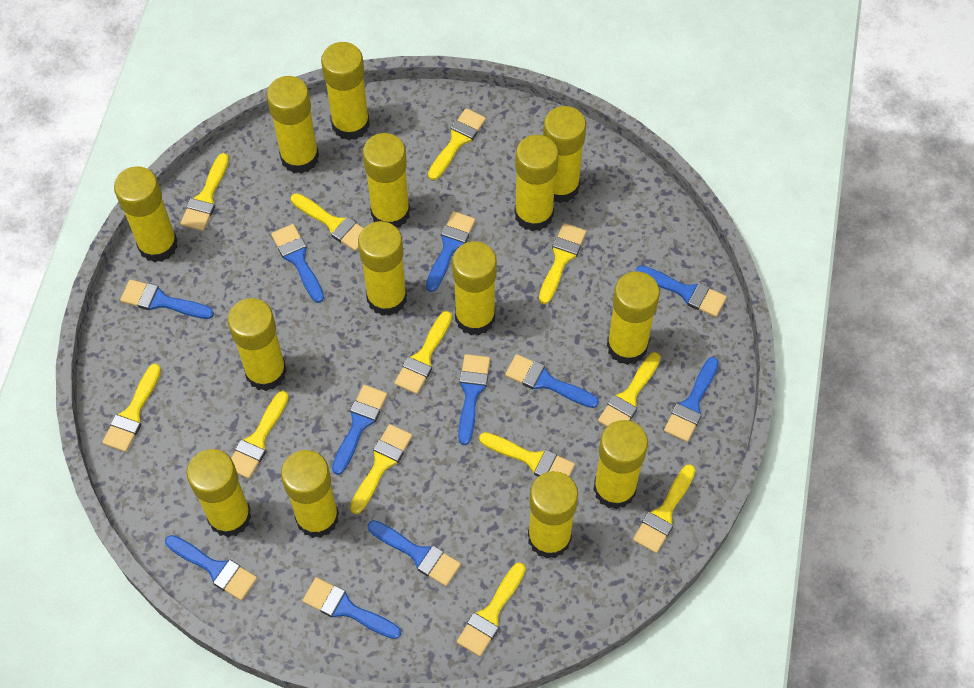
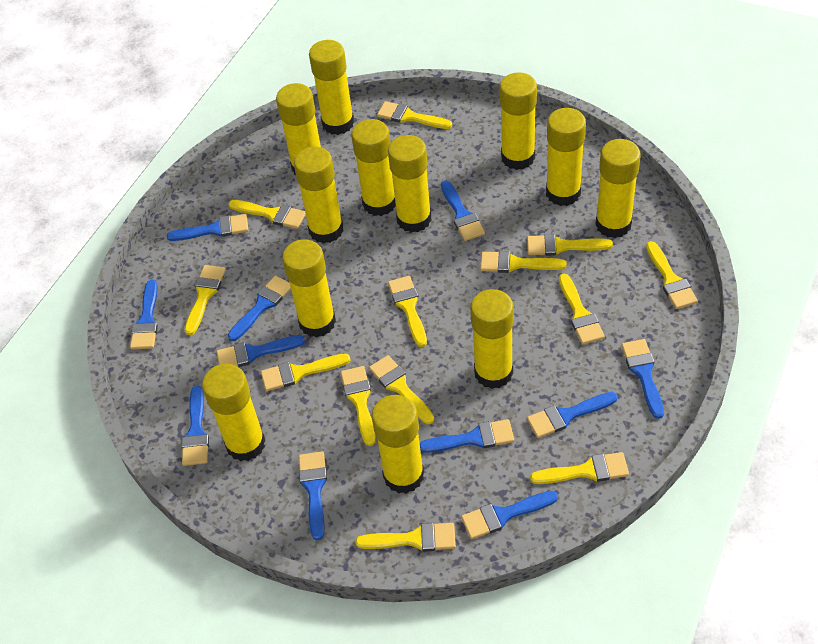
yellow brush: 12 -> 13
yellow glue stick: 14 -> 12

